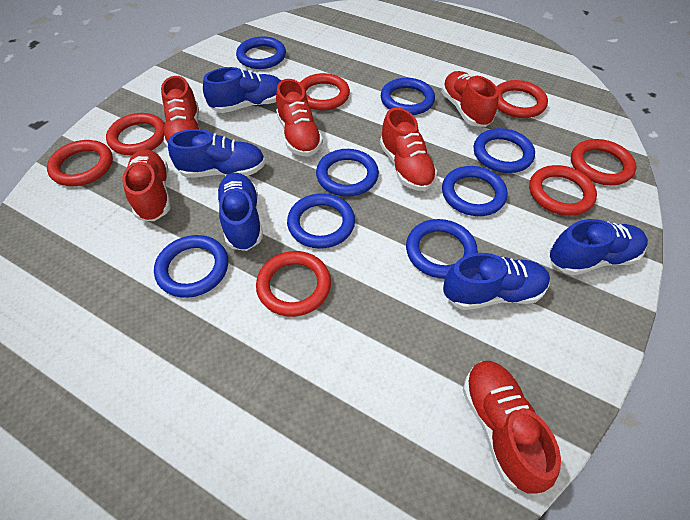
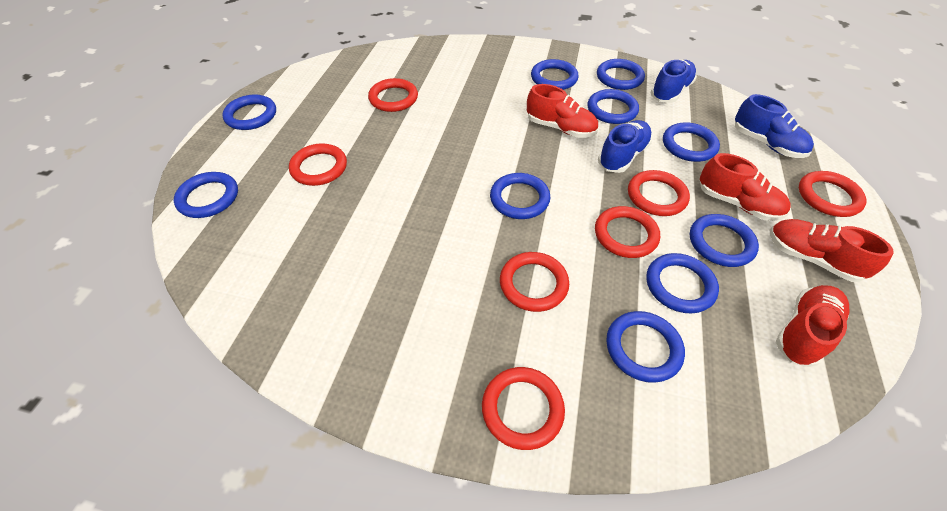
blue ring: 8 -> 10
blue shoe: 5 -> 3
red shoe: 6 -> 4

